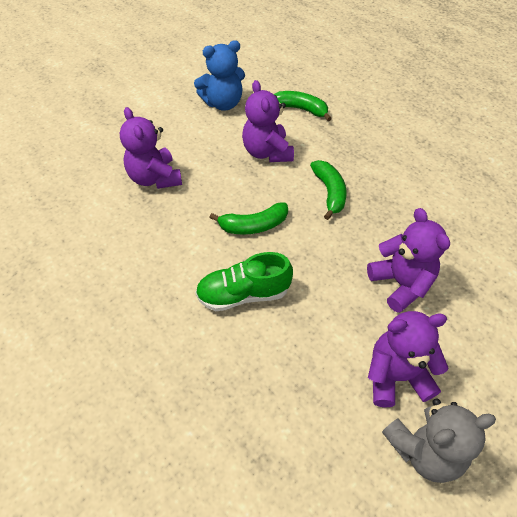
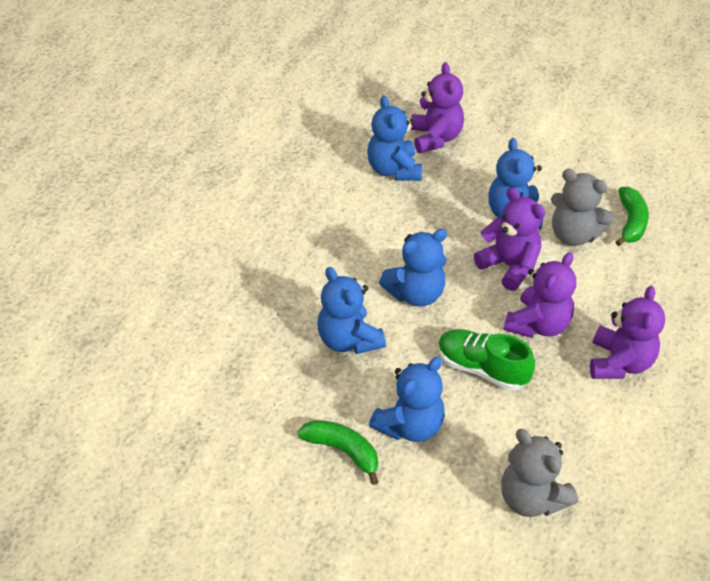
blue teddy bear: 1 -> 5
green banana: 3 -> 2
grey teddy bear: 1 -> 2

